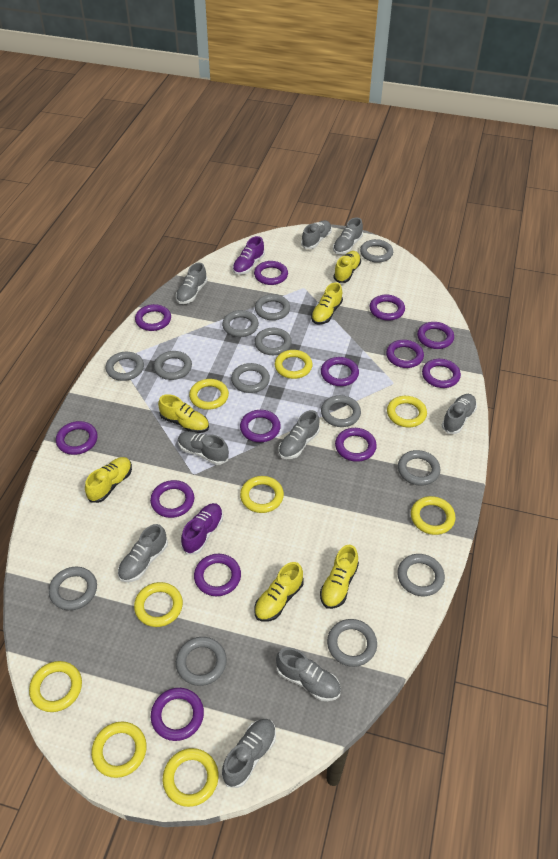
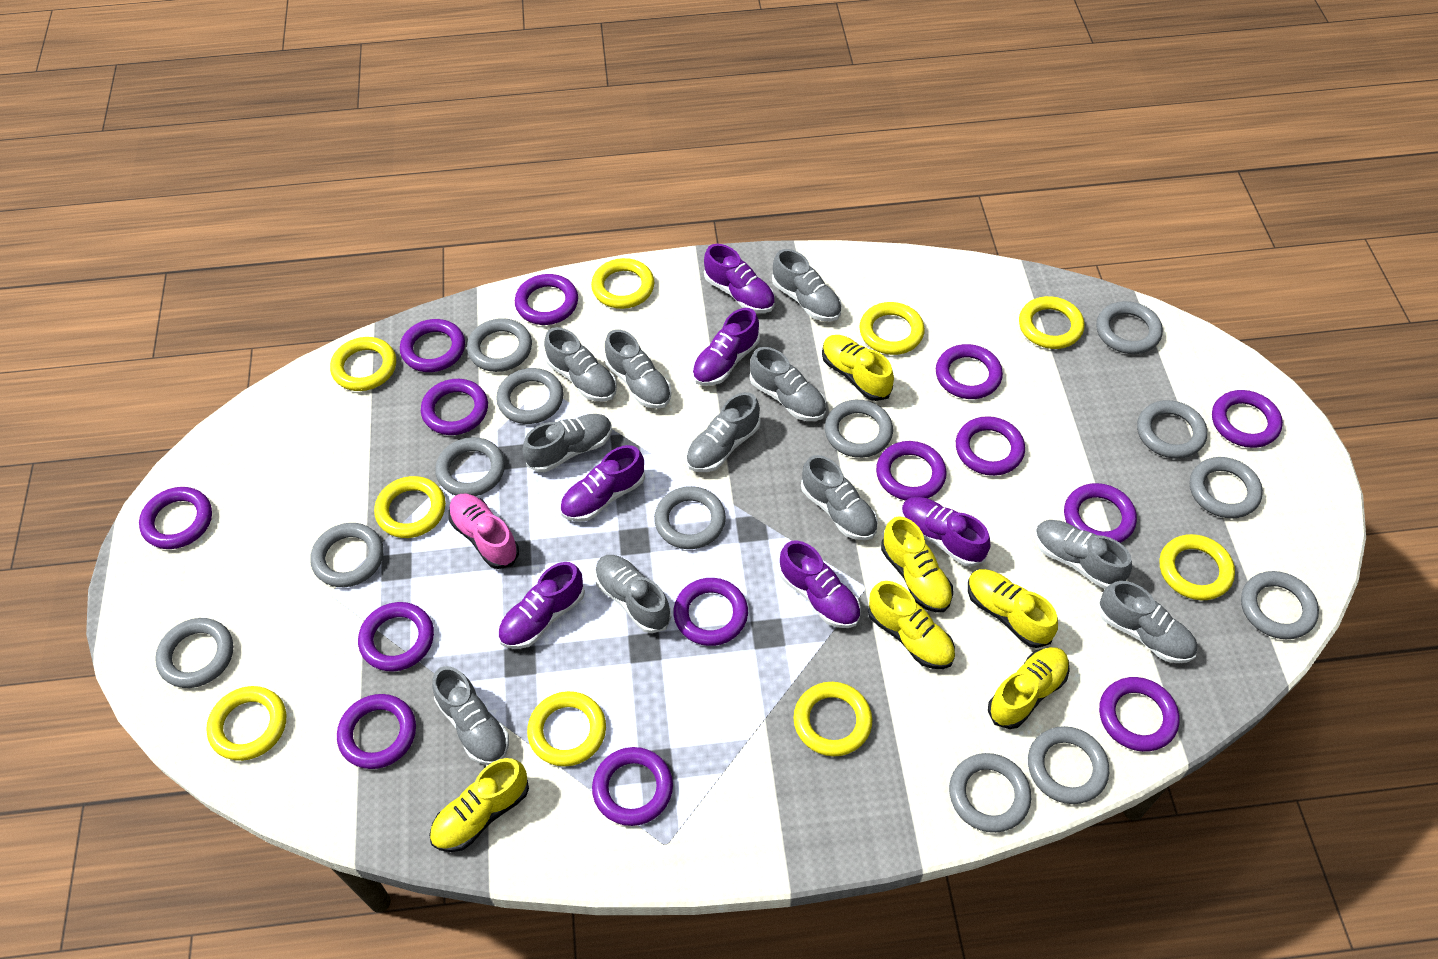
grey shoe: 9 -> 11
pink shoe: 0 -> 1
purple ring: 13 -> 14
purple shoe: 2 -> 6

